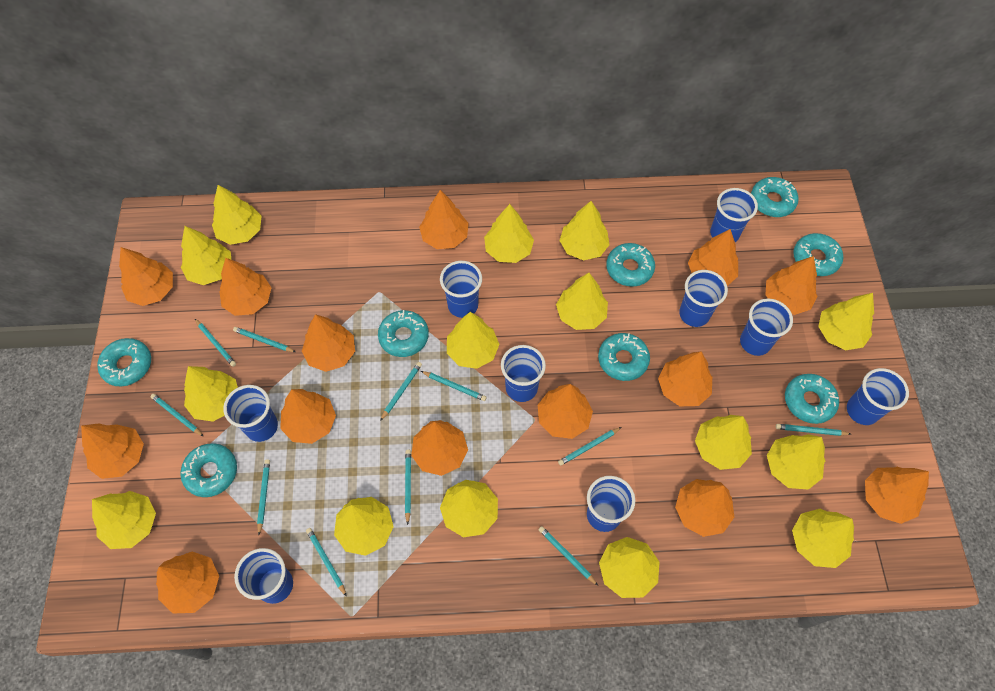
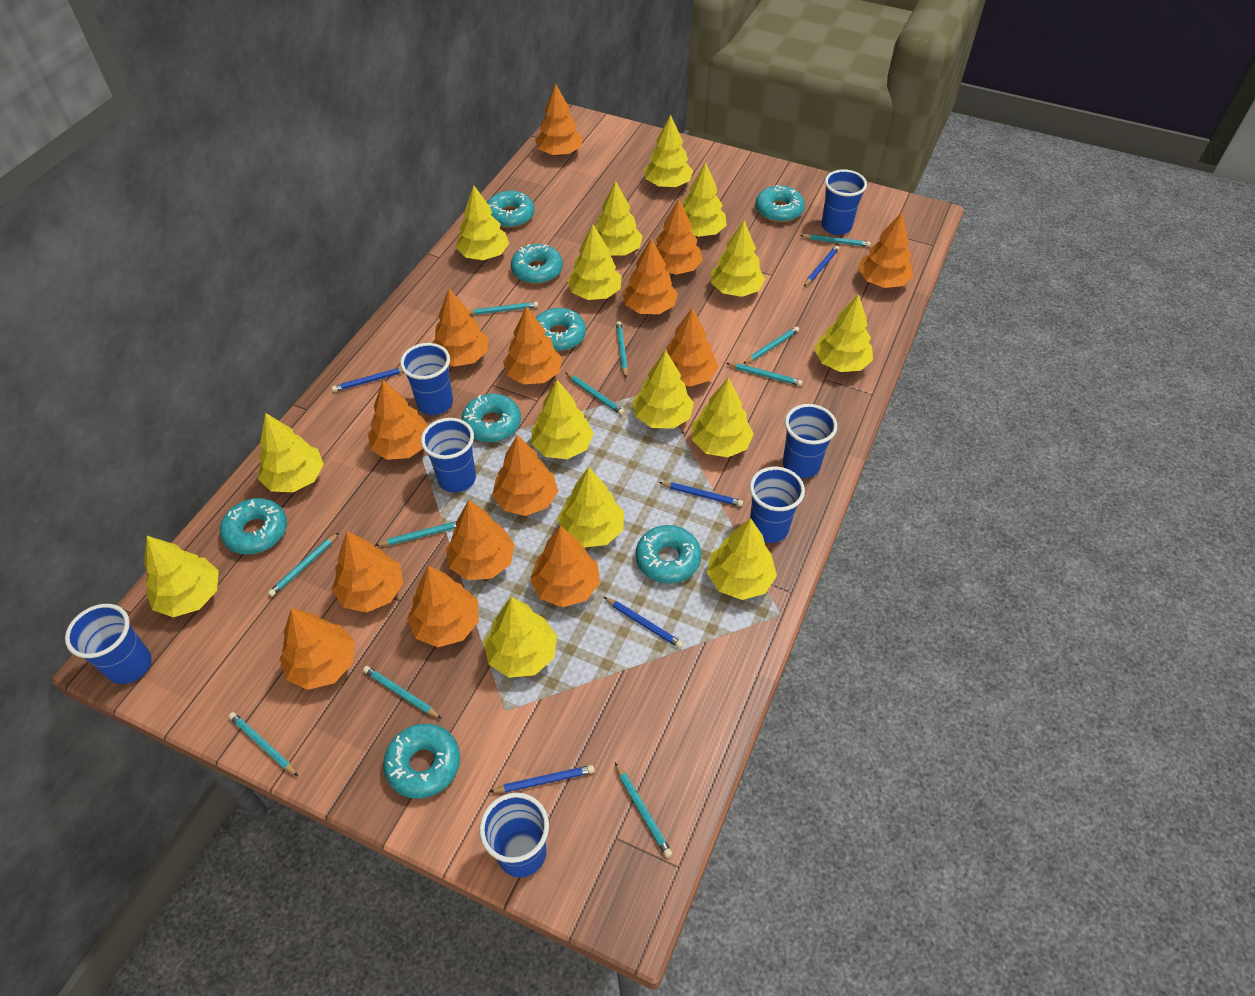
blue cup: 9 -> 7
blue pencil: 0 -> 5

